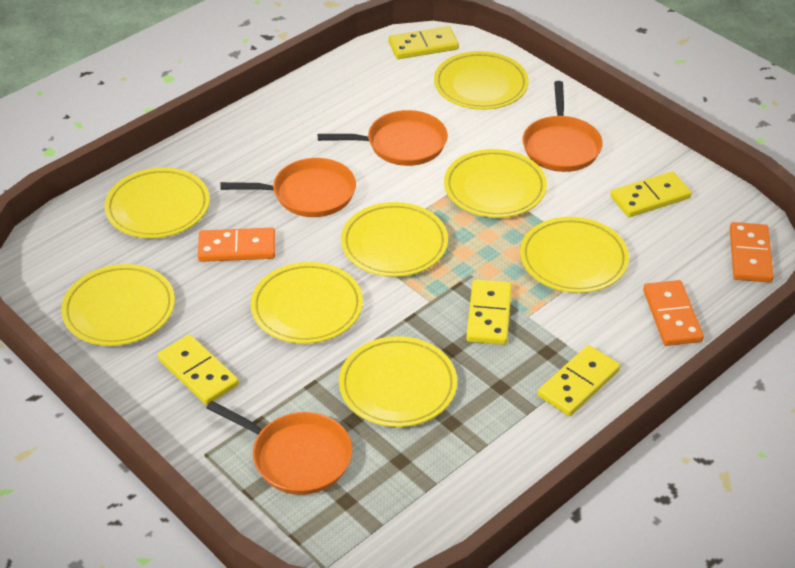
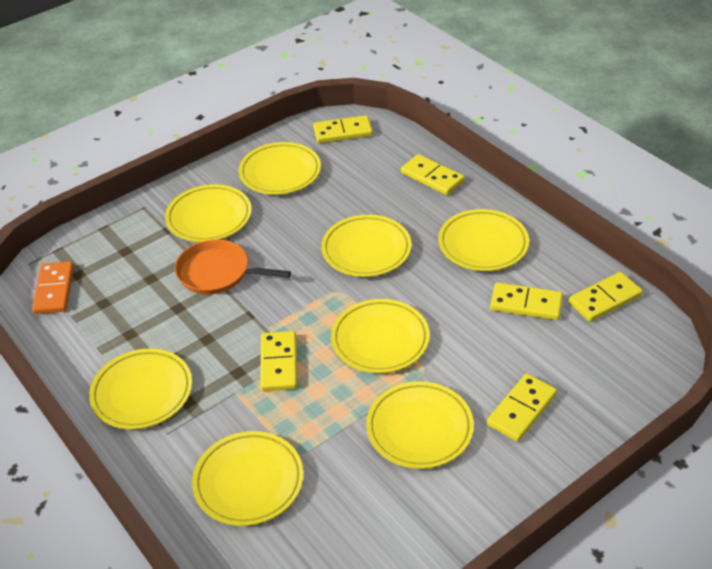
orange domino: 3 -> 1
orange pan: 4 -> 1
yellow domino: 5 -> 6

